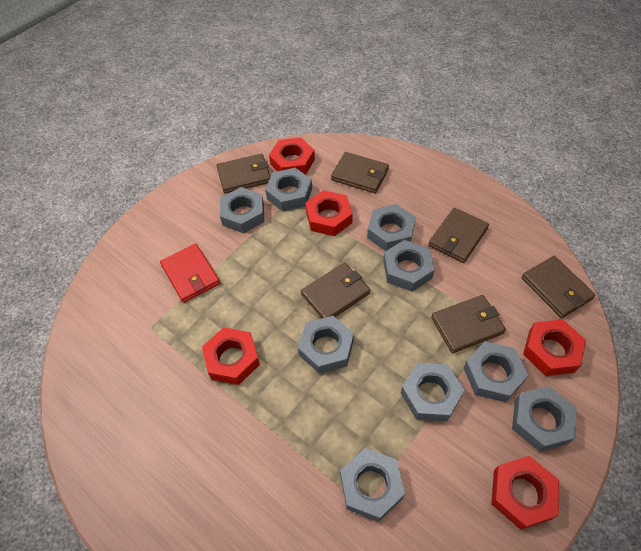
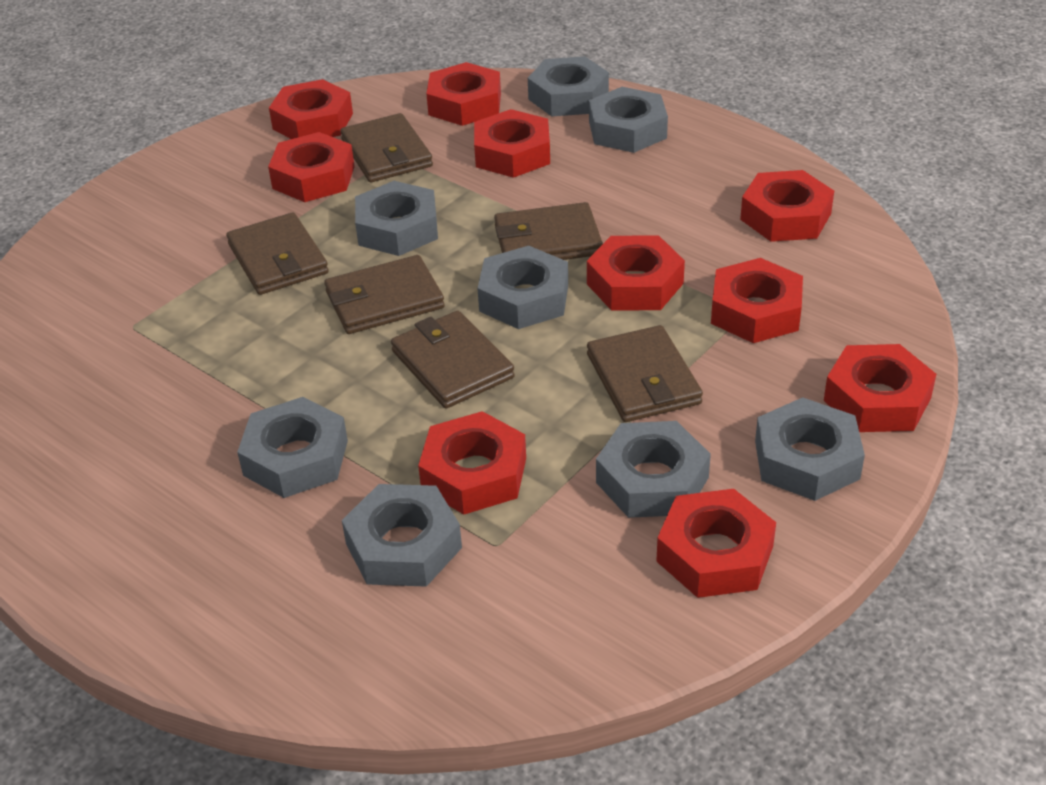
grey nut: 9 -> 8
red nut: 5 -> 10
red wallet: 1 -> 0

